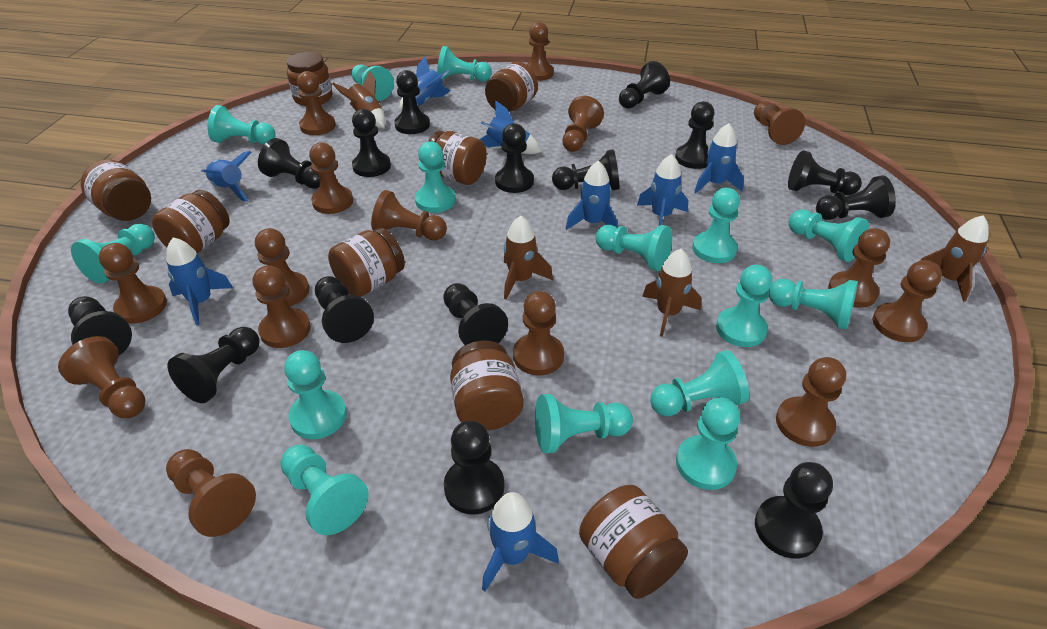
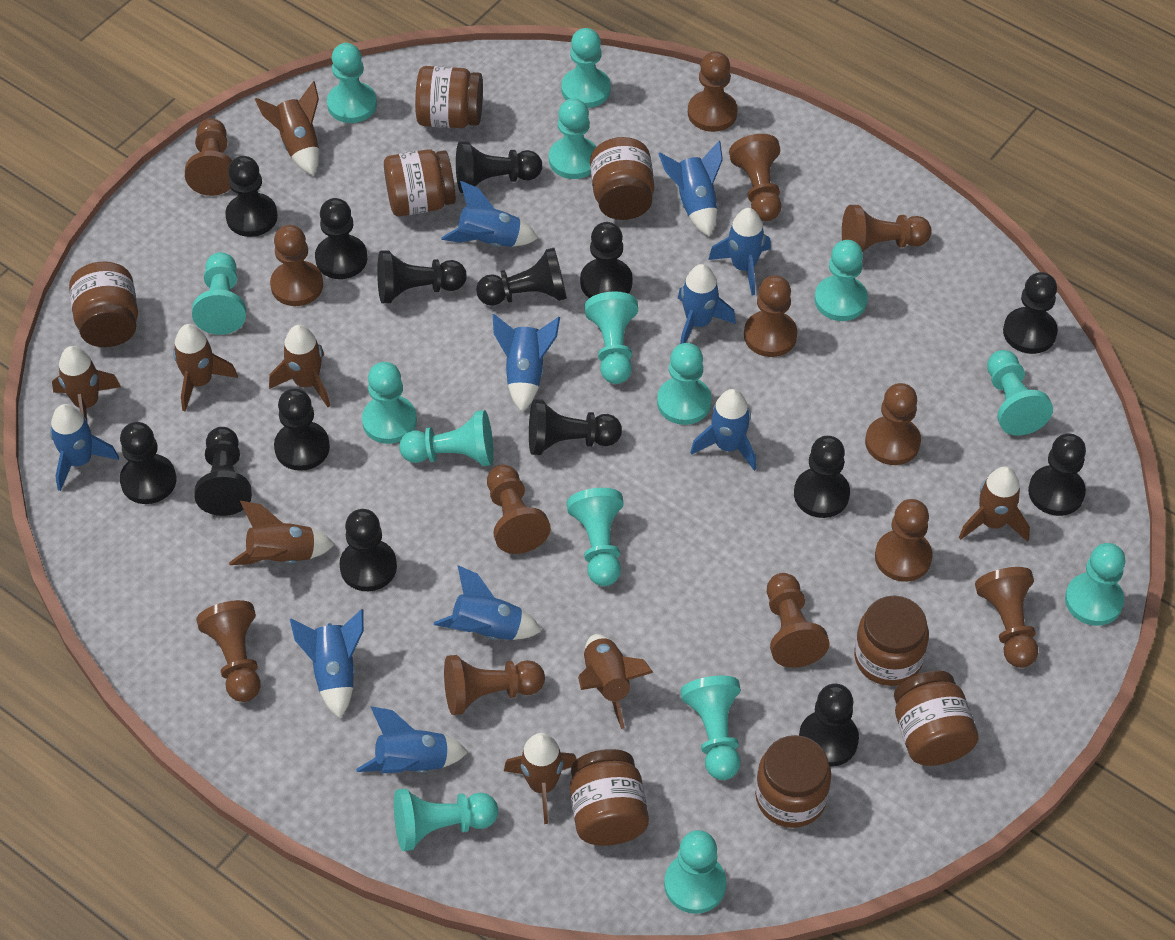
blue rocket: 8 -> 10
brown pawn: 15 -> 13
brown rocket: 4 -> 8

